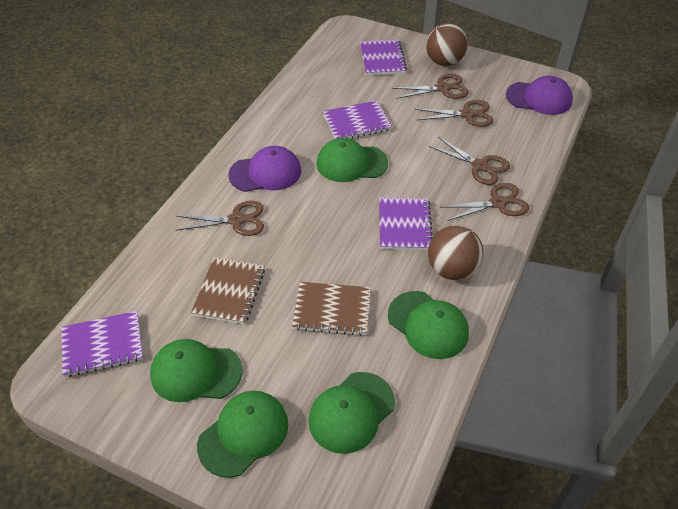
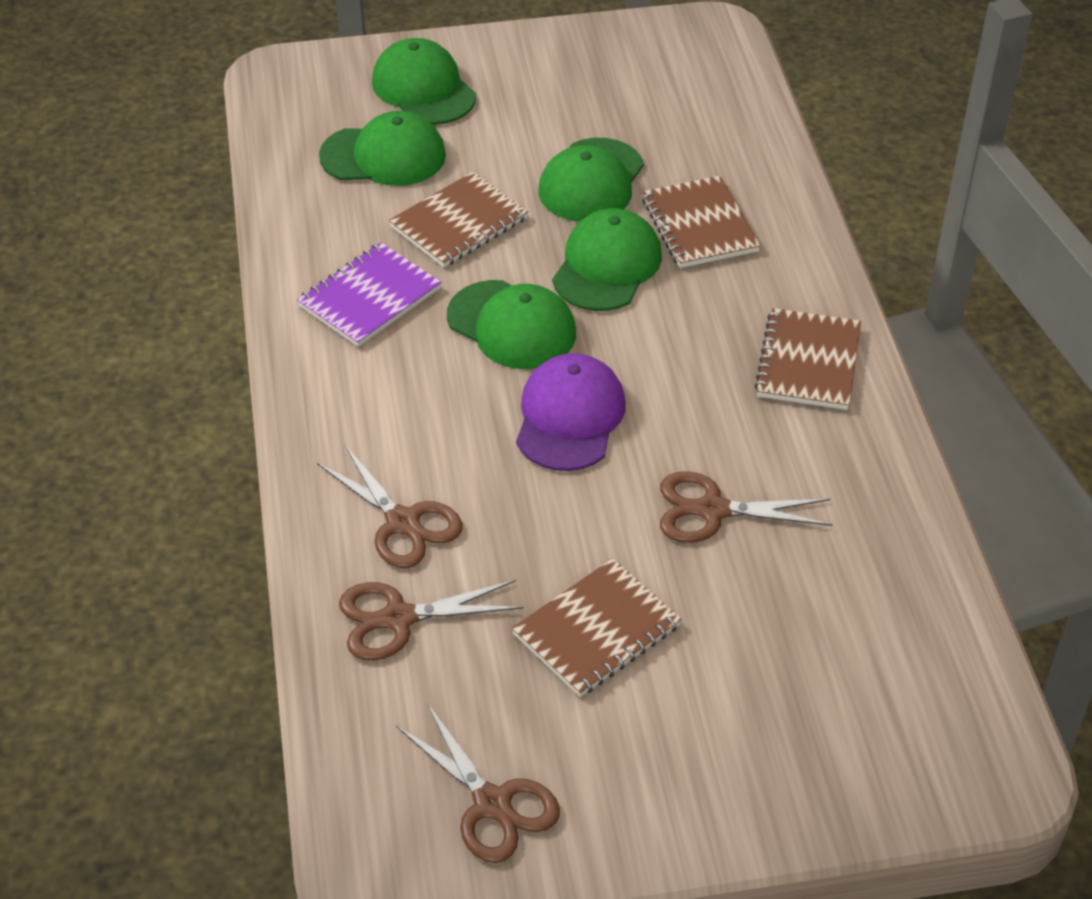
brown ball: 2 -> 0
brown notebook: 2 -> 4
brown scissors: 5 -> 4
purple cap: 2 -> 1
purple notebook: 4 -> 1

